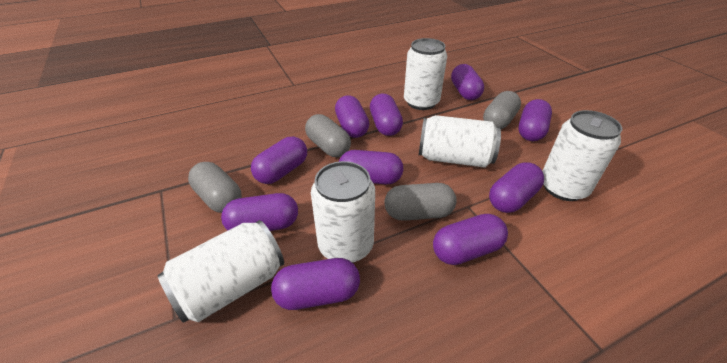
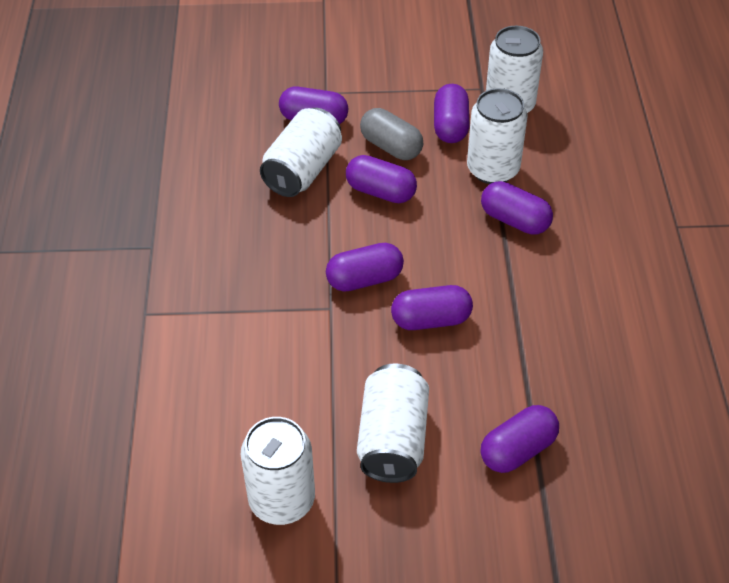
grey capsule: 4 -> 1
purple capsule: 10 -> 7

